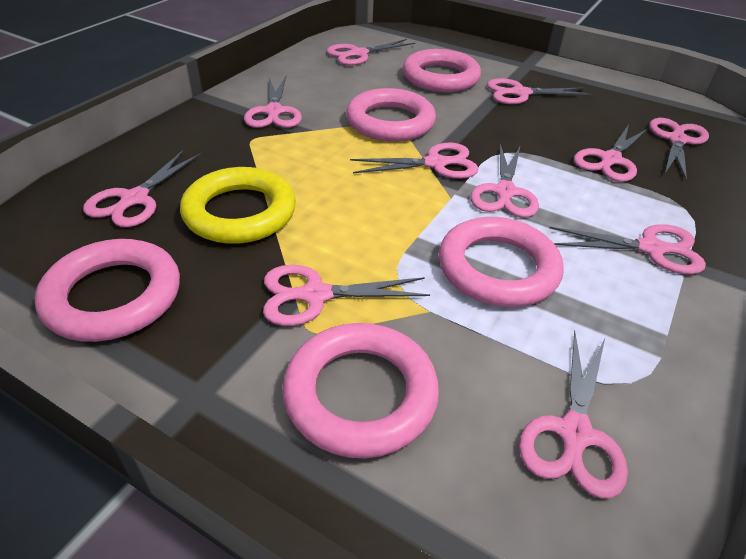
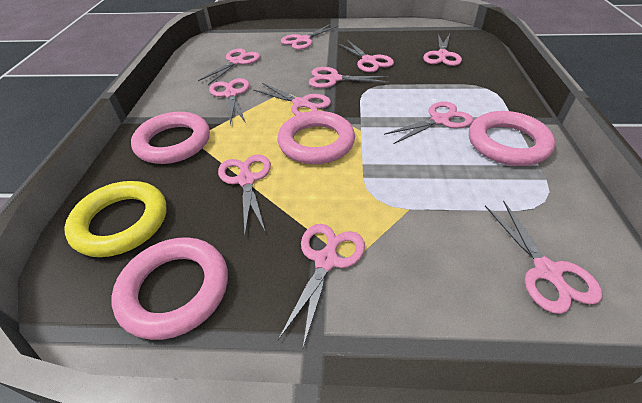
pink ring: 5 -> 4

